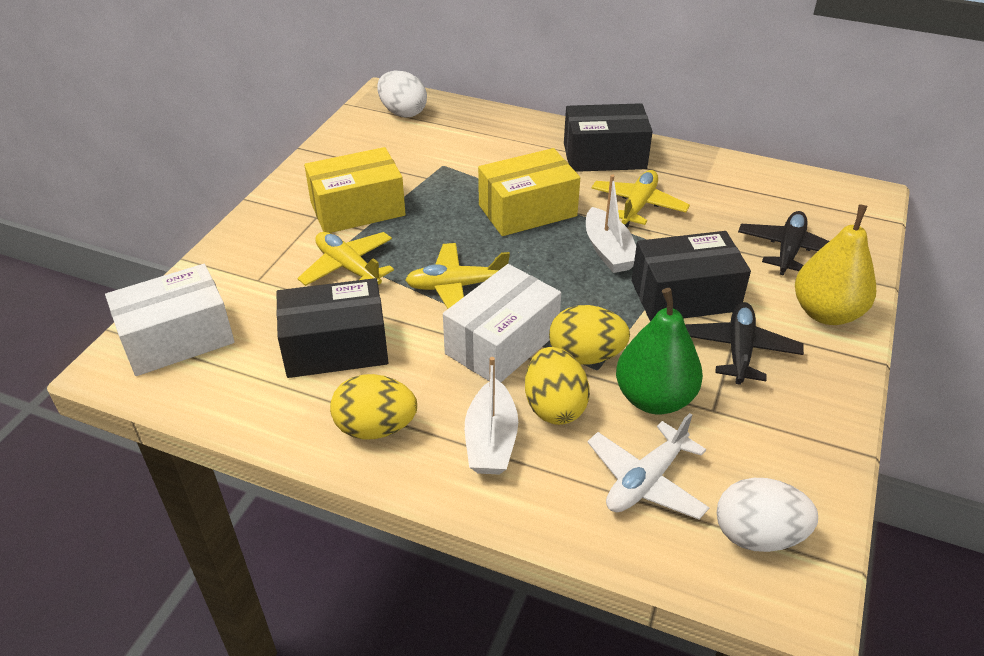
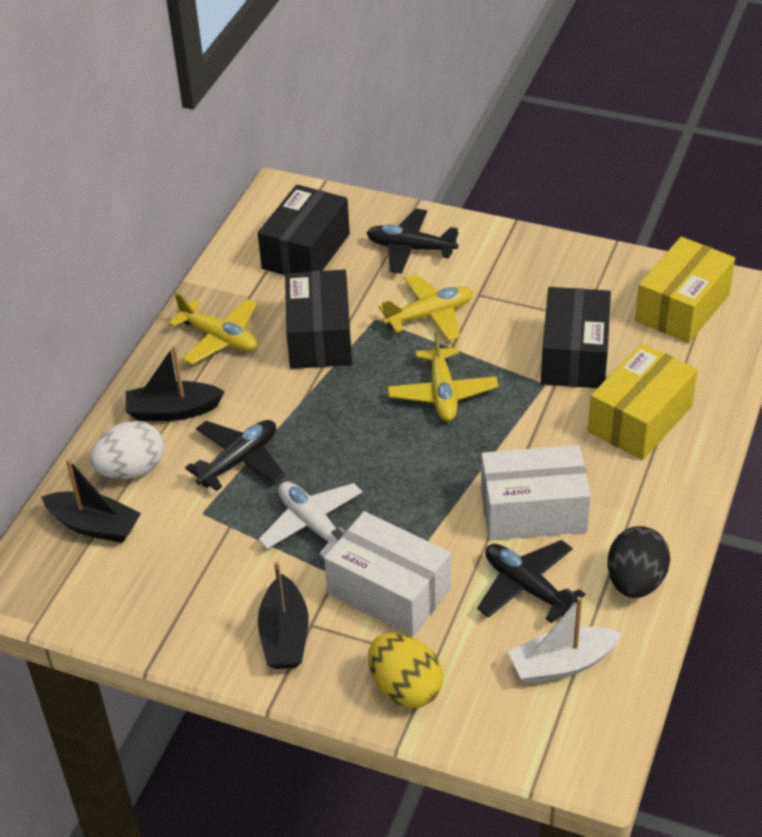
black boat: 0 -> 3
black egg: 0 -> 1
black plane: 2 -> 3
green pear: 1 -> 0
white boat: 2 -> 1
white egg: 2 -> 1
yellow egg: 3 -> 1
yellow pear: 1 -> 0

